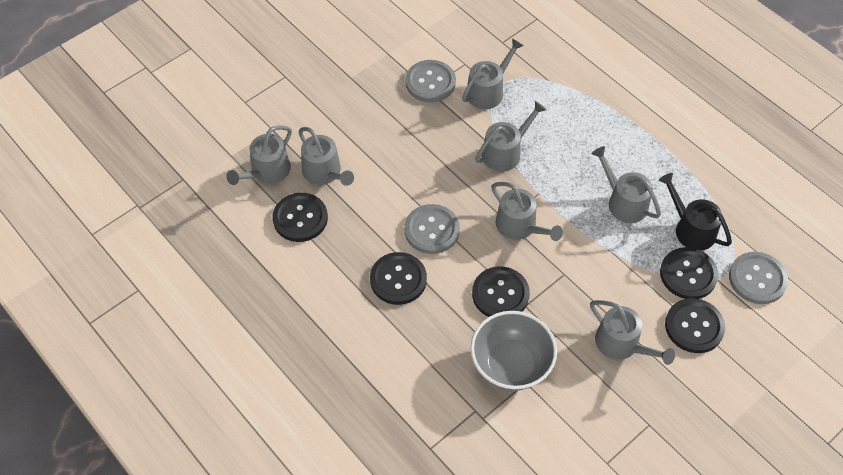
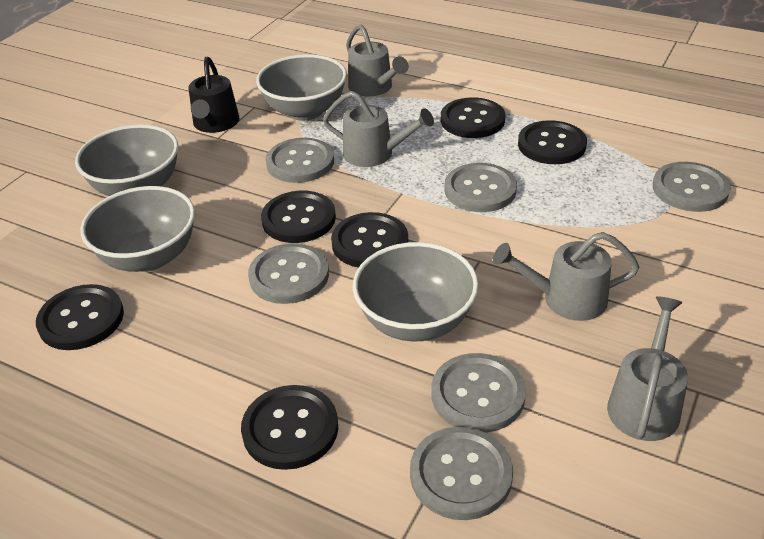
black button: 5 -> 6
grey bowl: 1 -> 4
grey button: 3 -> 6
grey watering can: 7 -> 4

